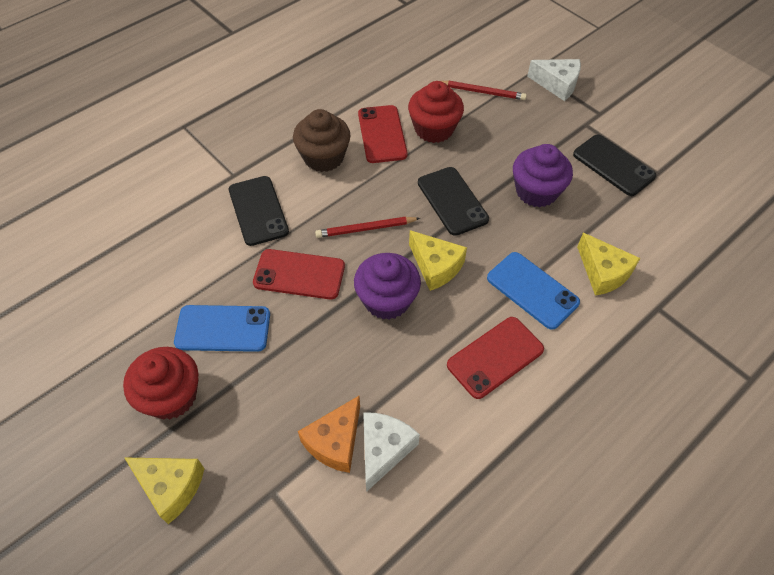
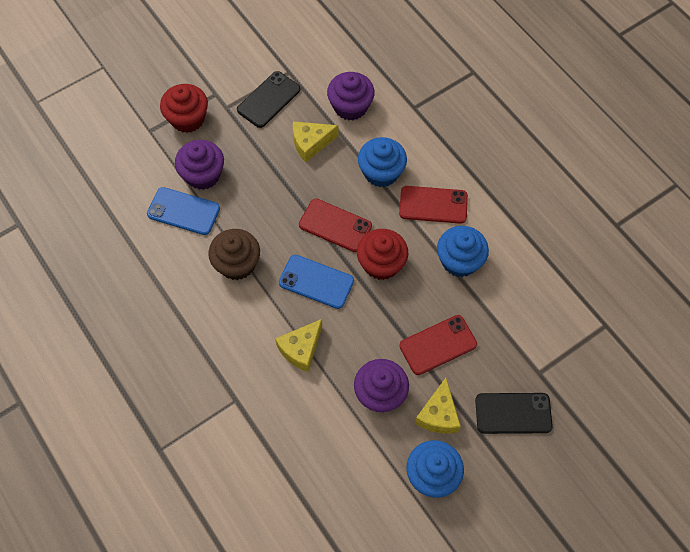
black phone: 3 -> 2
blue cupcake: 0 -> 3
orange cheese: 1 -> 0
purple cupcake: 2 -> 3
red pencil: 2 -> 0
white cheese: 2 -> 0

